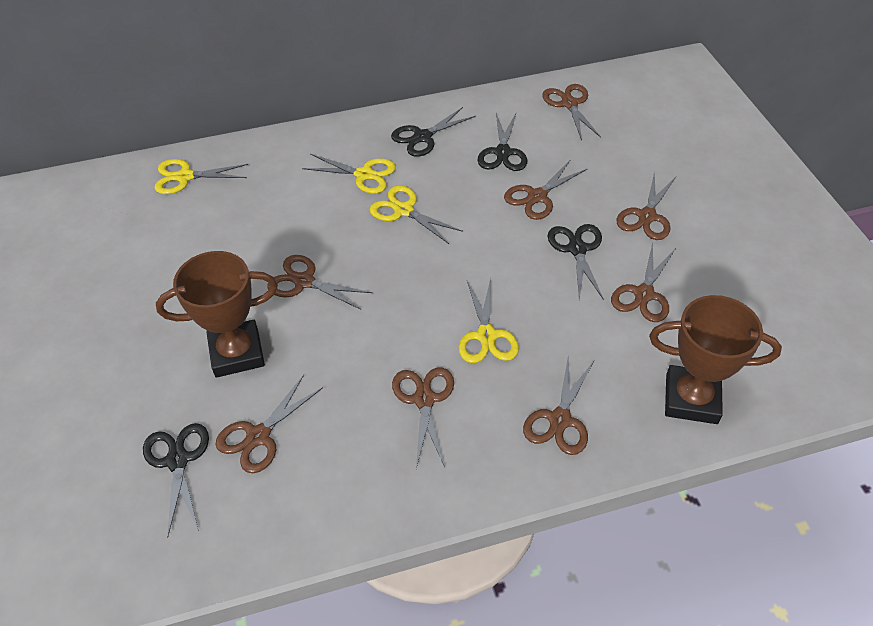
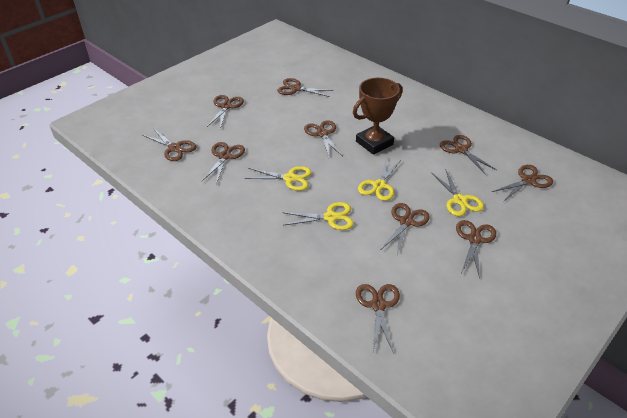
black scissors: 4 -> 0
brown scissors: 8 -> 10
brown trophy: 2 -> 1

